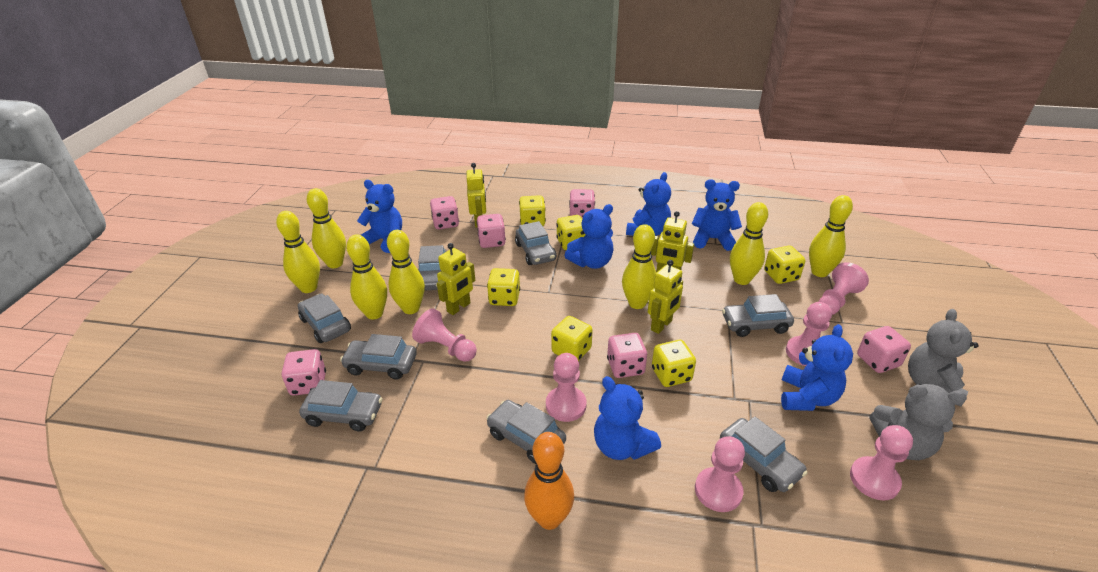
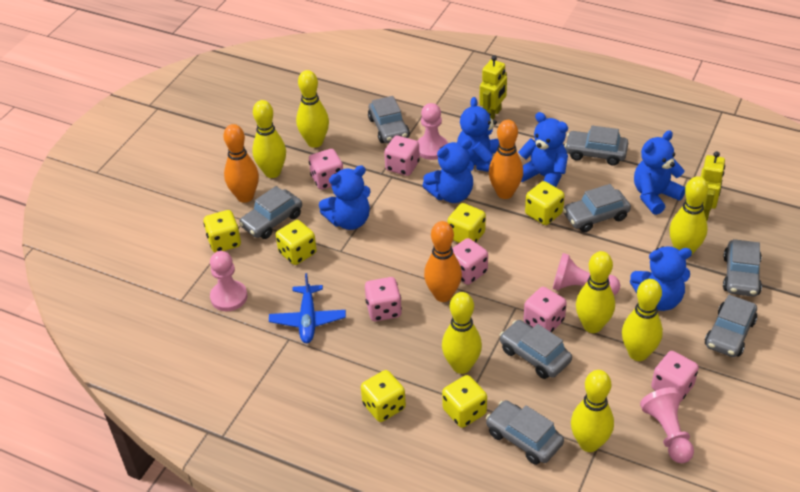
blue plane: 0 -> 1
grey teddy bear: 2 -> 0
orange bowling pin: 1 -> 3
pink pawn: 6 -> 4
yellow robot: 4 -> 2

